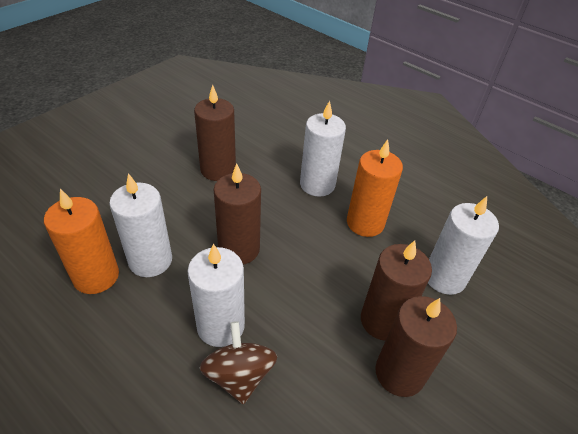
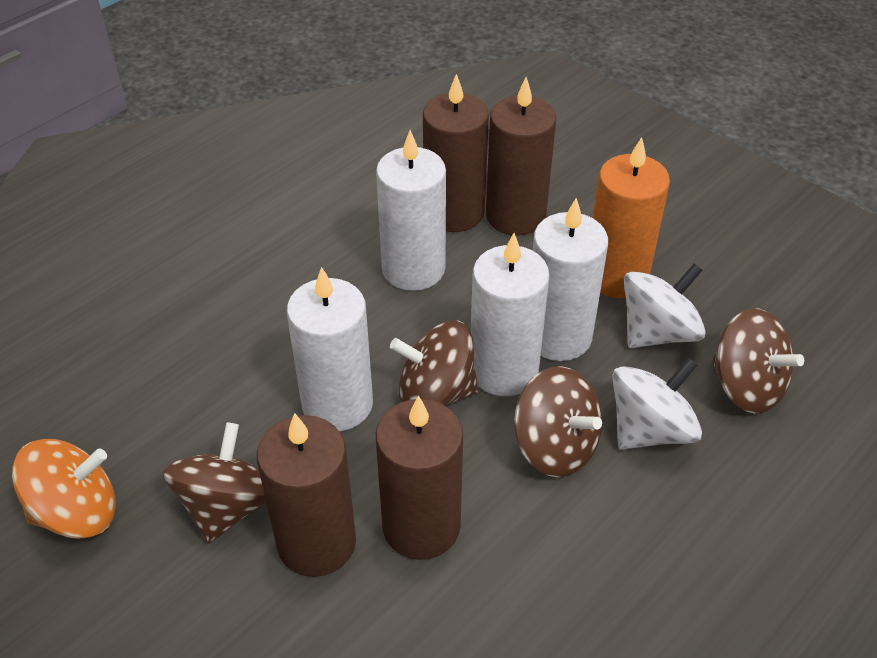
brown spinning top: 1 -> 4
orange candle: 2 -> 1
orange spinning top: 0 -> 1
white spinning top: 0 -> 2

